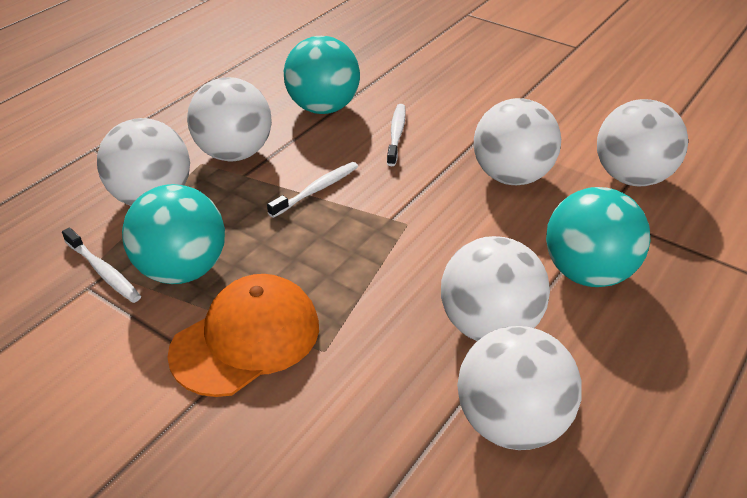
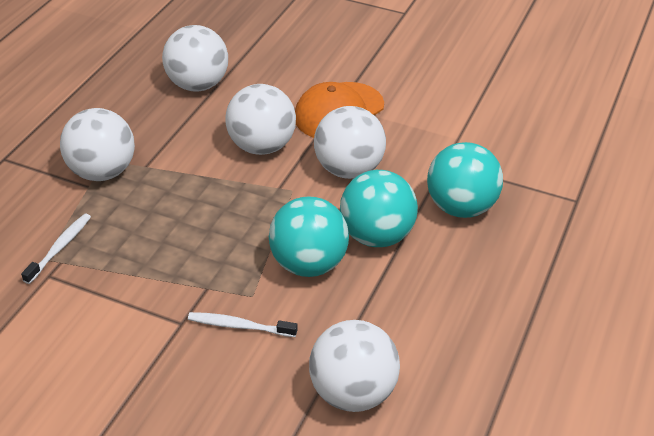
white ball: 6 -> 5
white toothbrush: 3 -> 2

